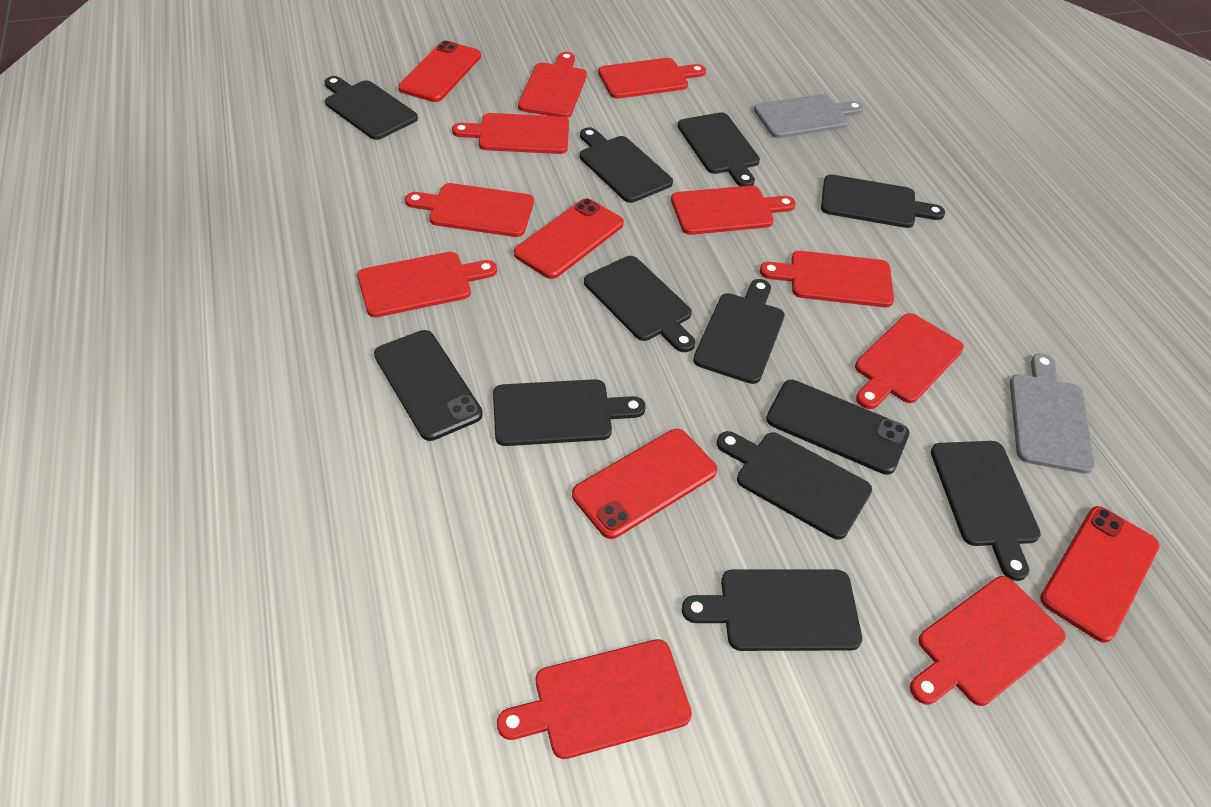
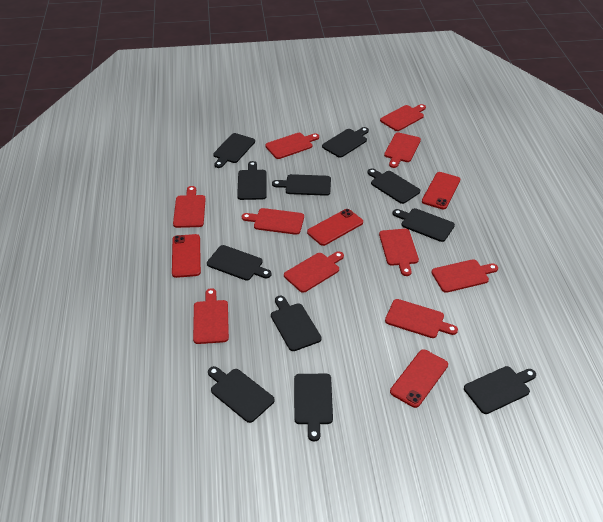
black cutting board: 10 -> 11
black phone: 2 -> 0
grey cutting board: 2 -> 0

